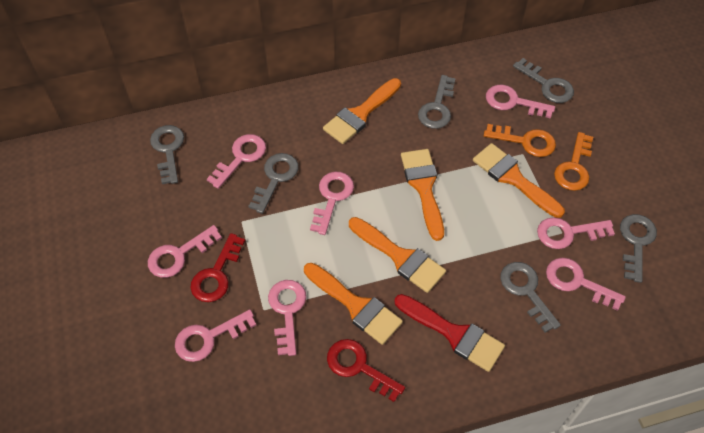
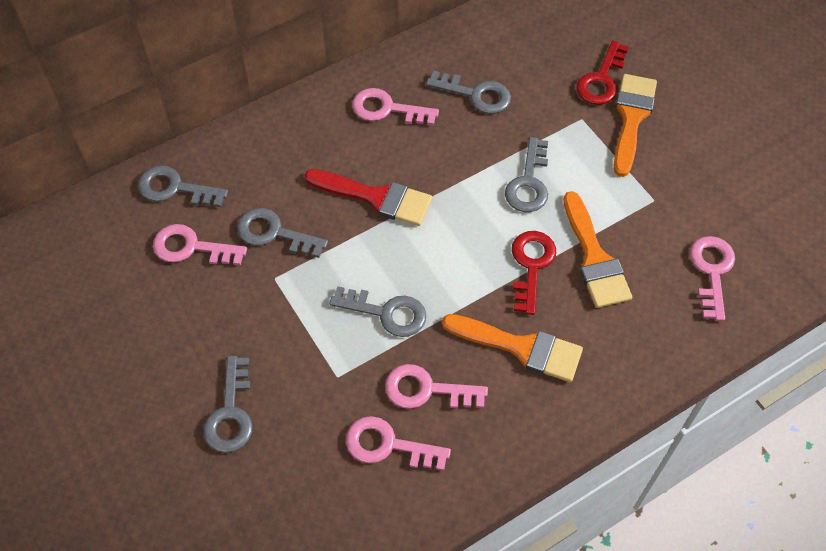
orange brush: 5 -> 3
orange key: 2 -> 0
pink key: 8 -> 5

